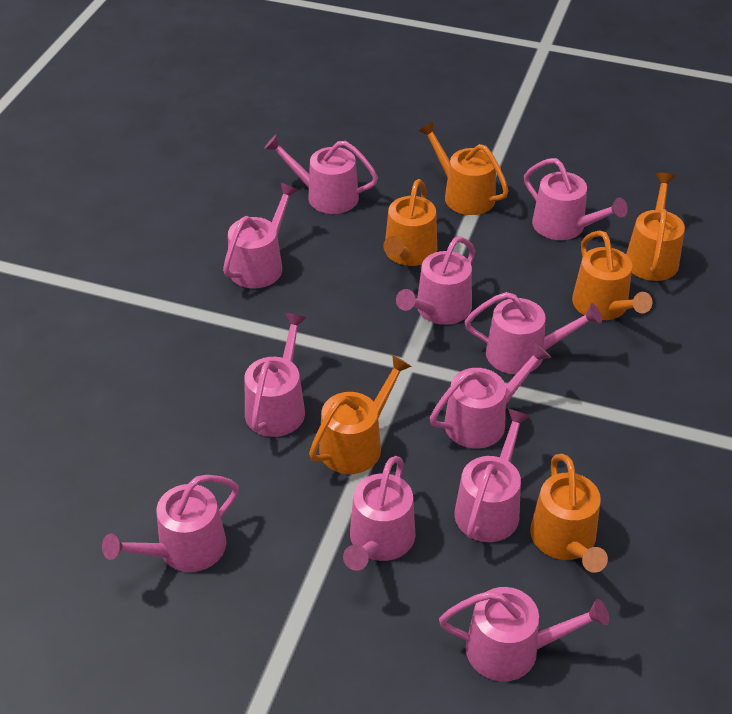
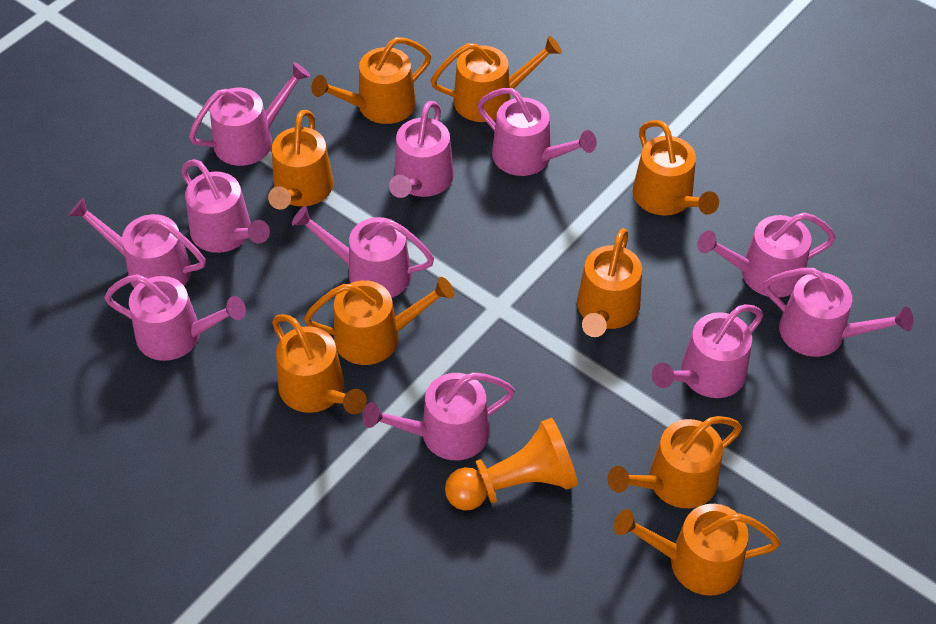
orange pawn: 0 -> 1
orange watering can: 6 -> 9

